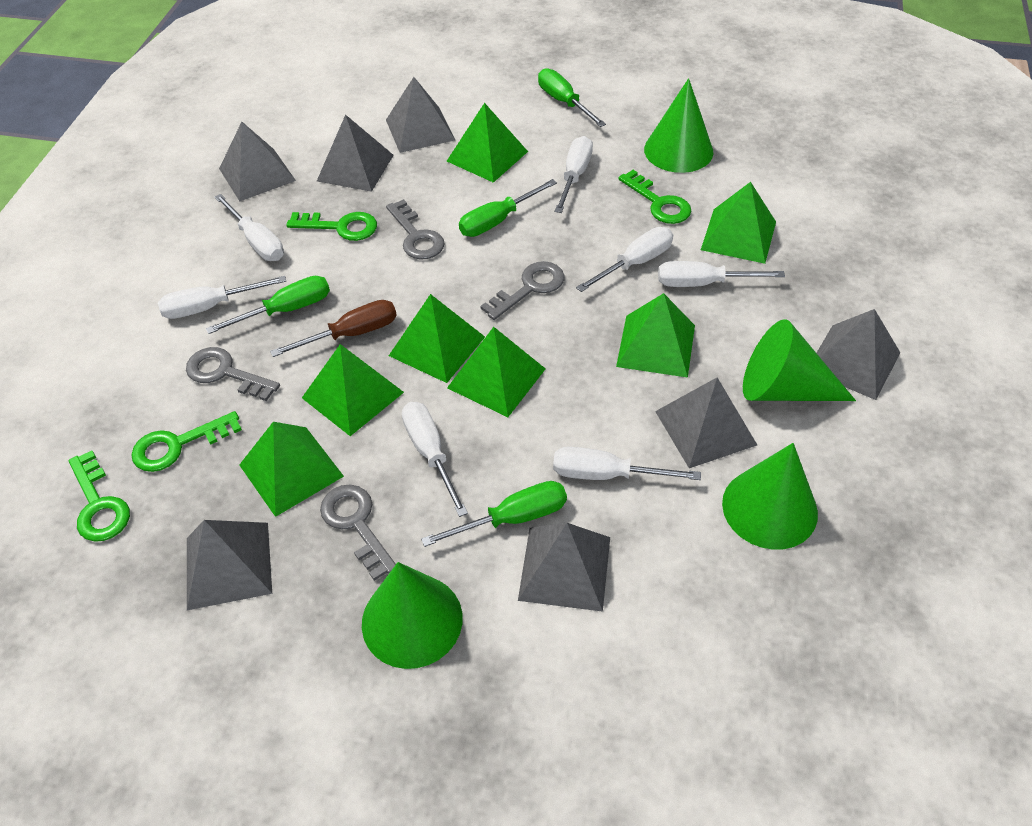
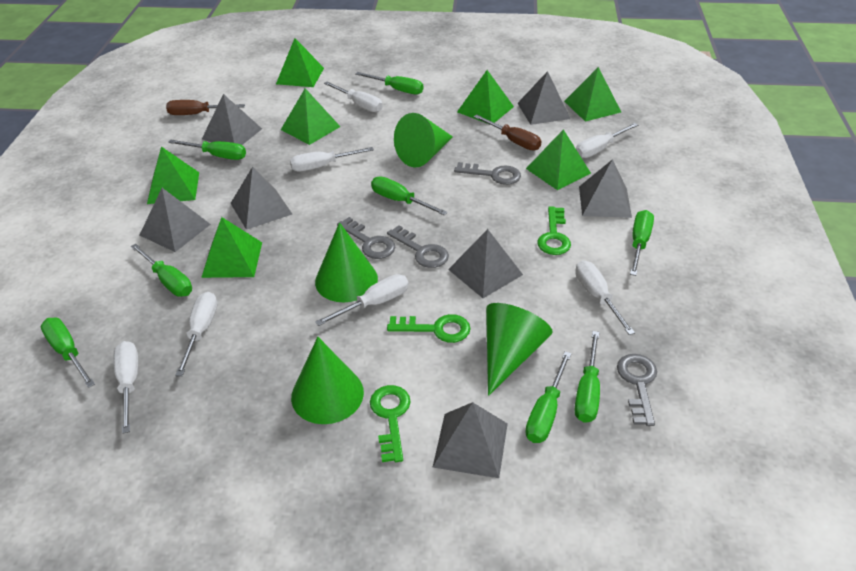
brown screwdriver: 1 -> 2
green key: 4 -> 3
green screwdriver: 4 -> 8

